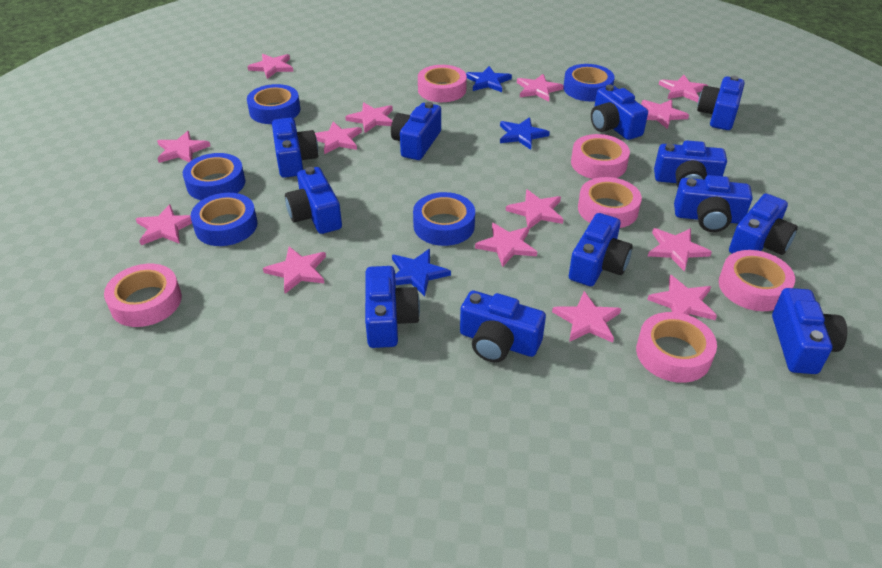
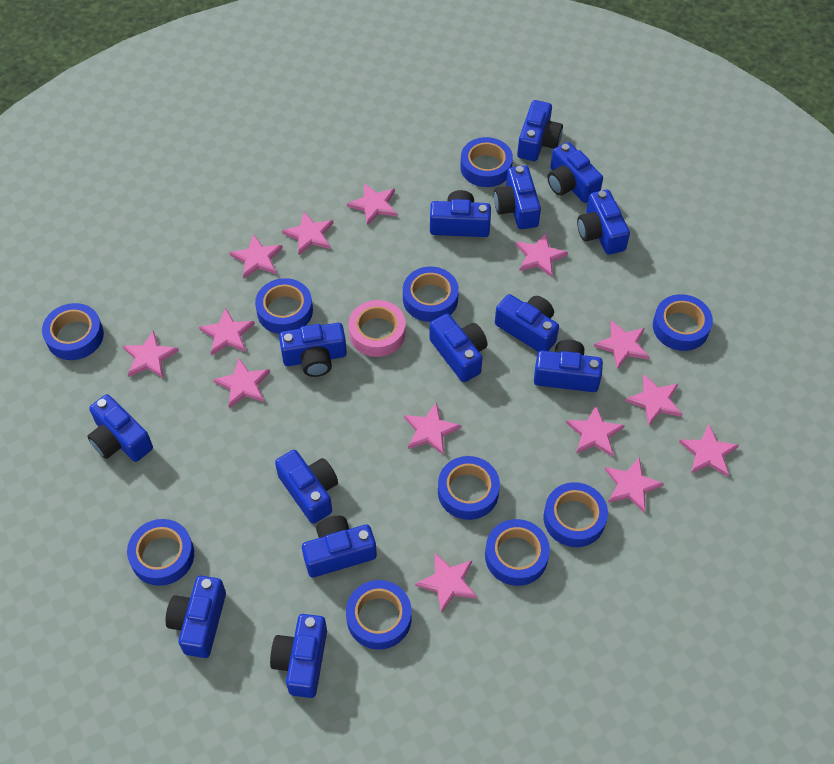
blue camera: 12 -> 14
blue star: 3 -> 0
blue tape: 5 -> 10
pink tape: 6 -> 1

